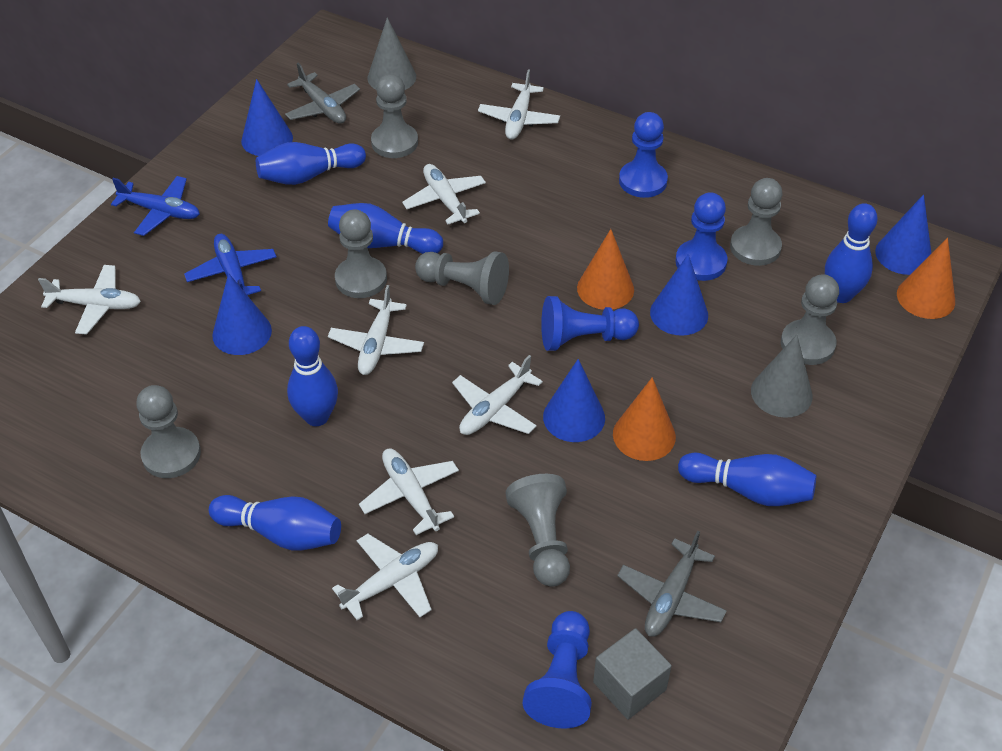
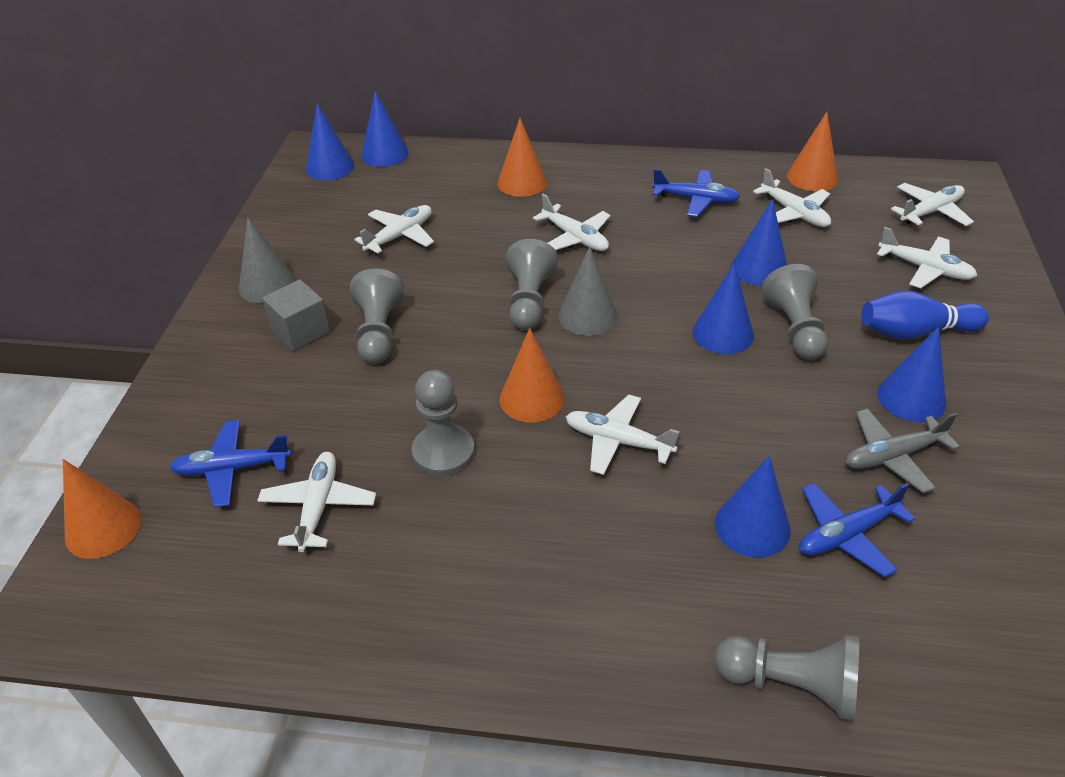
blue bowling pin: 6 -> 1
blue cone: 5 -> 6
blue pawn: 4 -> 0
blue plane: 2 -> 3
grey pawn: 7 -> 5
grey plane: 2 -> 1
orange cone: 3 -> 4

